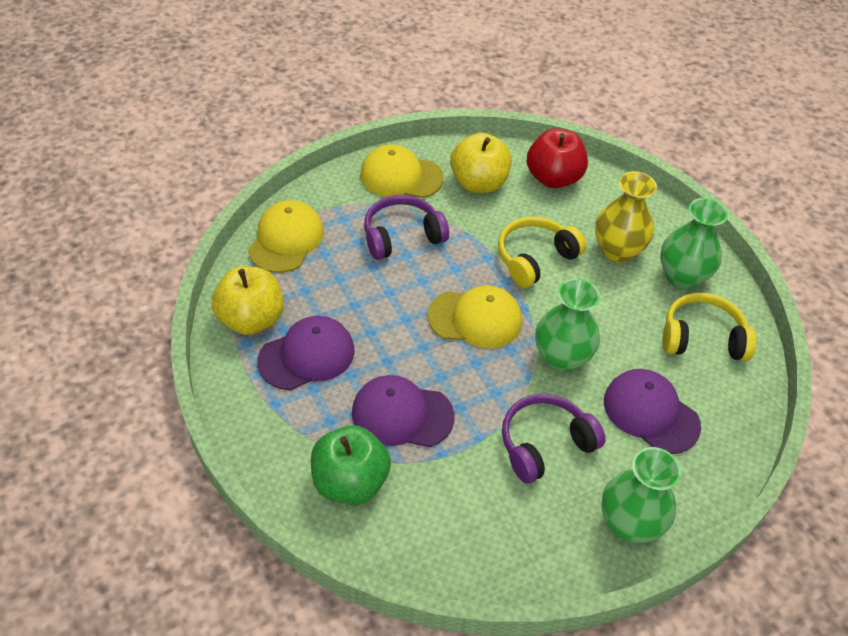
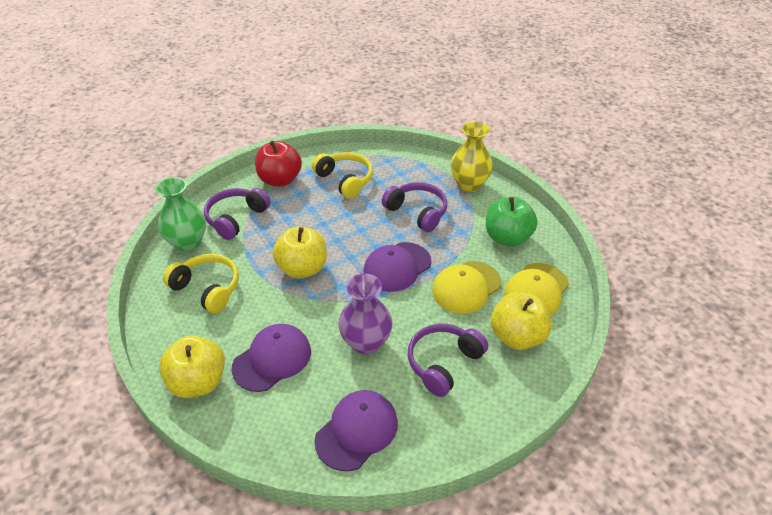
green vase: 3 -> 1
purple headphones: 2 -> 3
purple vase: 0 -> 1
yellow apple: 2 -> 3
yellow cap: 3 -> 2

